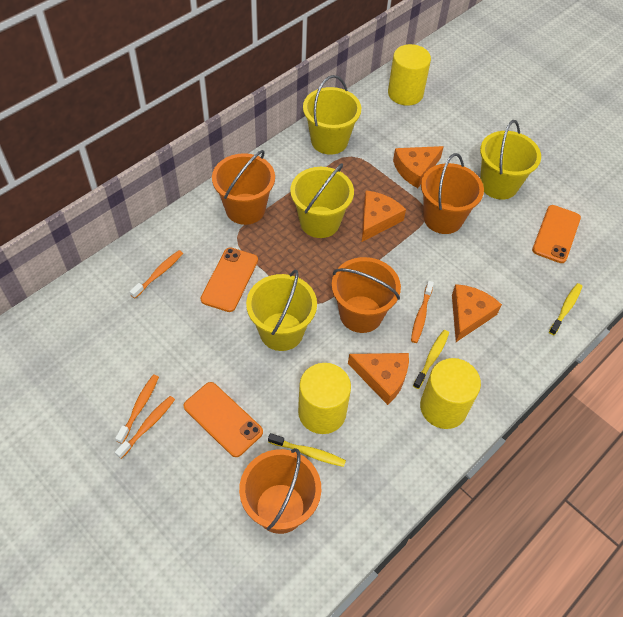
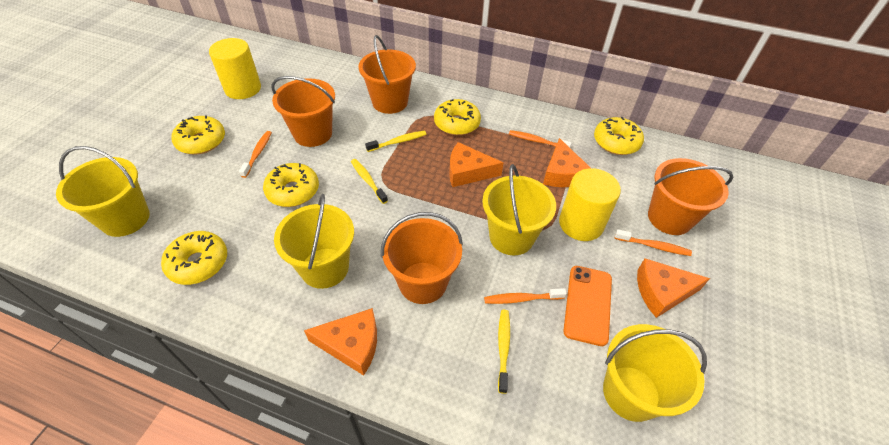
orange phone: 3 -> 1
yellow cylinder: 3 -> 2
yellow donut: 0 -> 5

